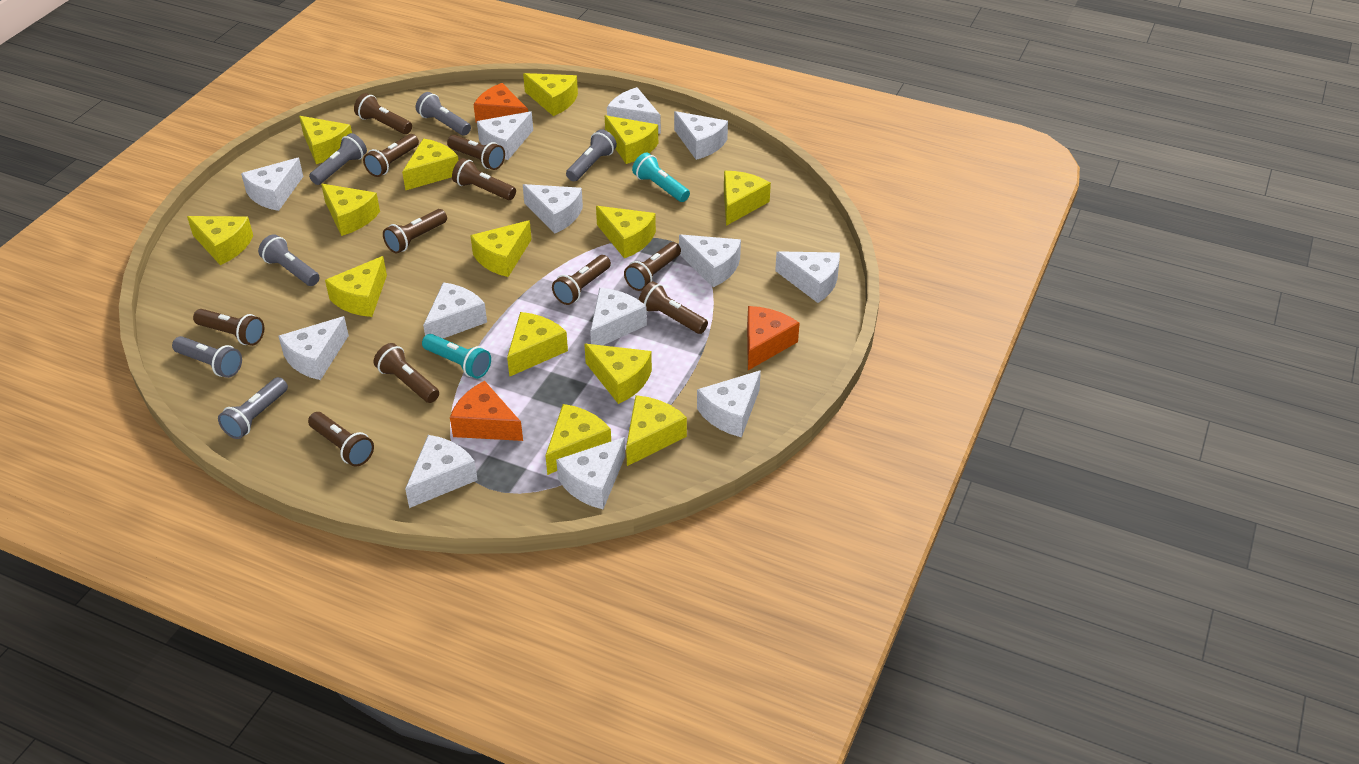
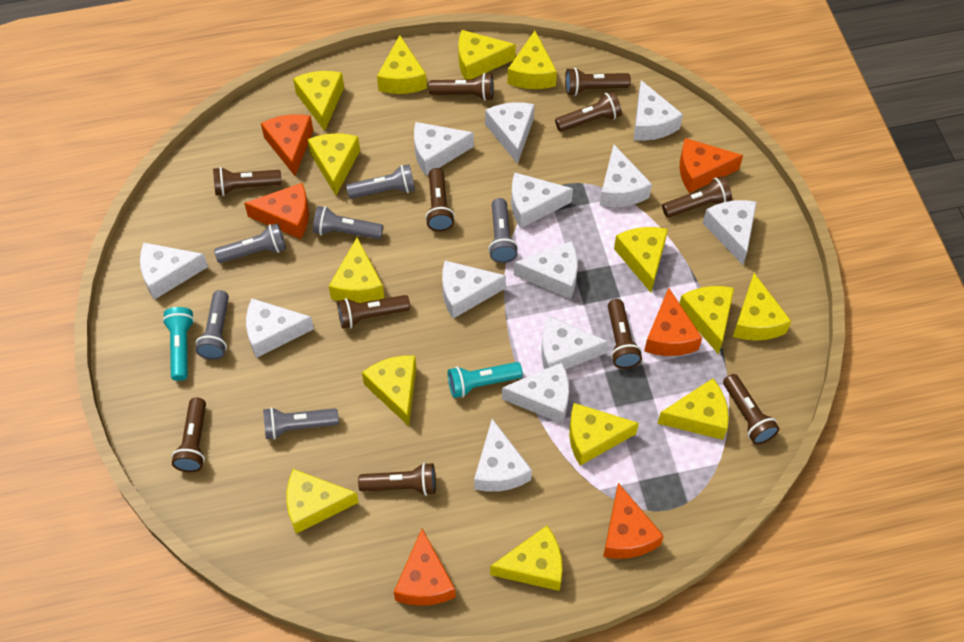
orange cheese: 3 -> 6

